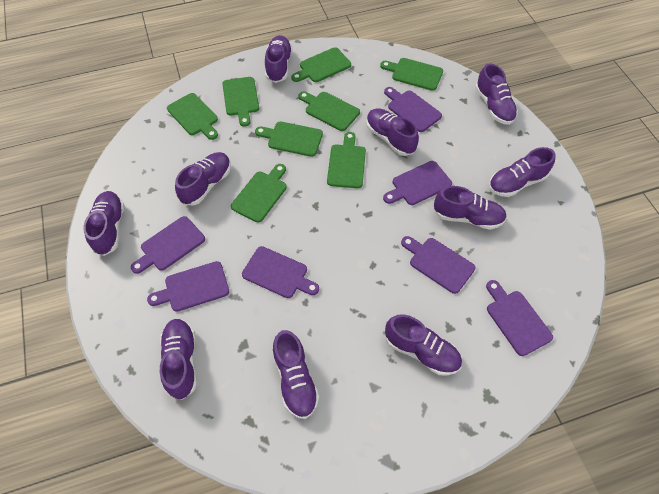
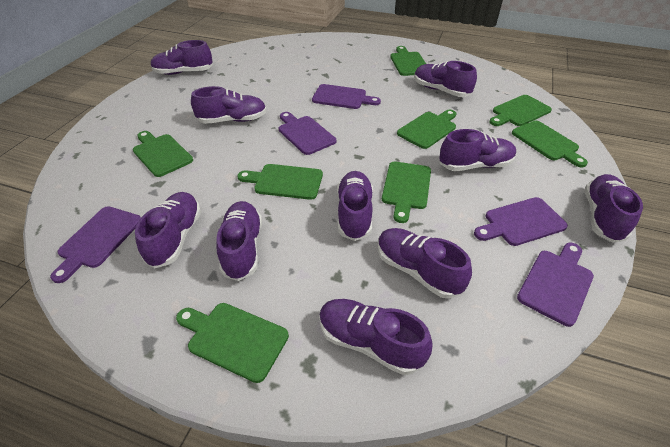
purple cutting board: 7 -> 5

